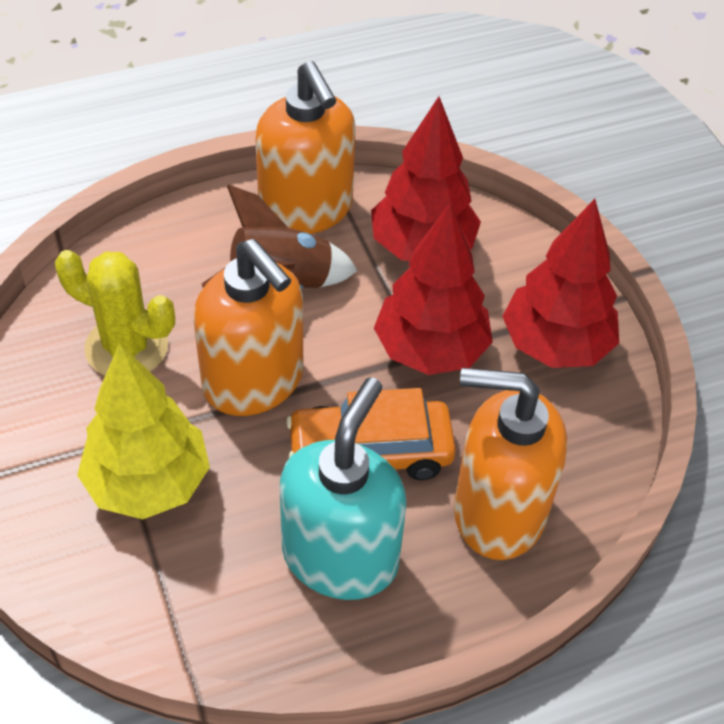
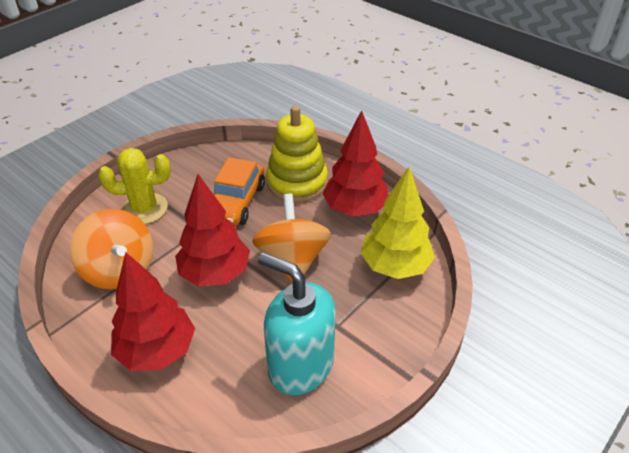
brown rocket: 1 -> 0
orange soap dispenser: 3 -> 0
orange spinning top: 0 -> 2
yellow stacking toy: 0 -> 1

